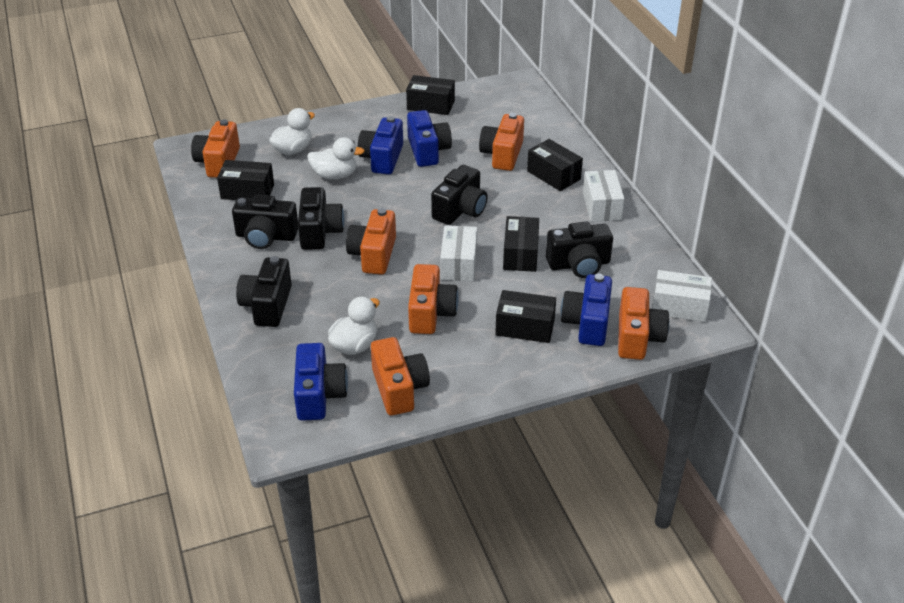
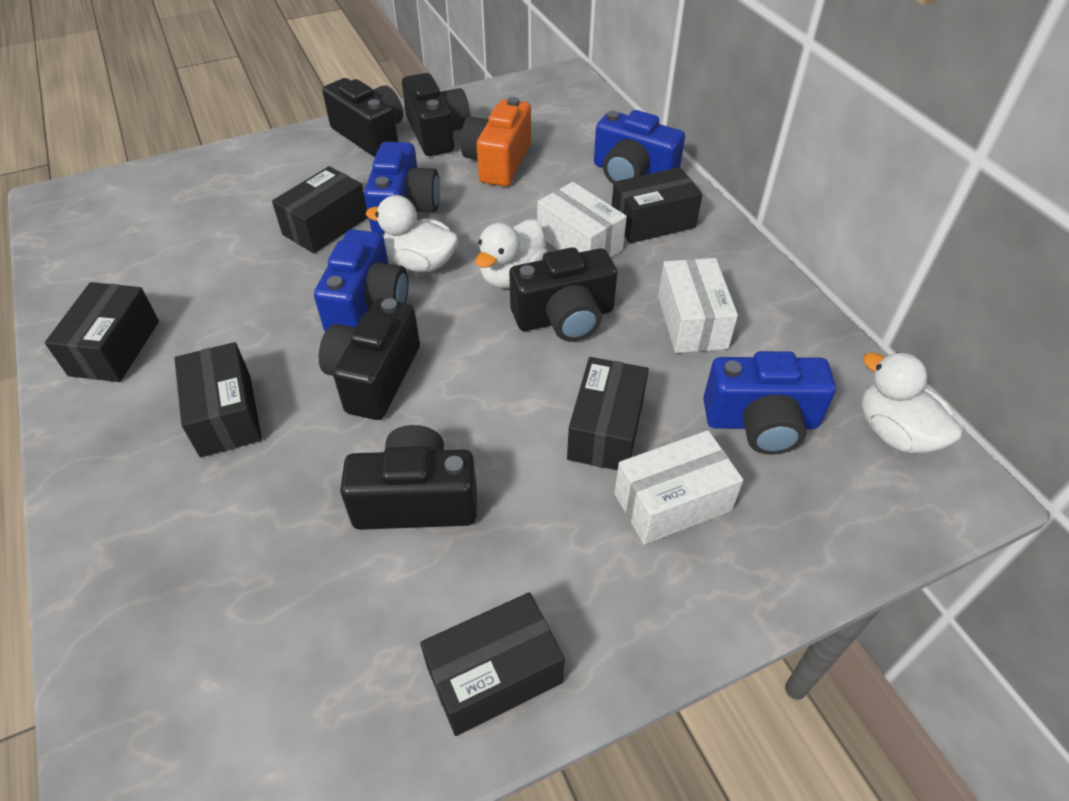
black box: 5 -> 6
orange camera: 6 -> 1

